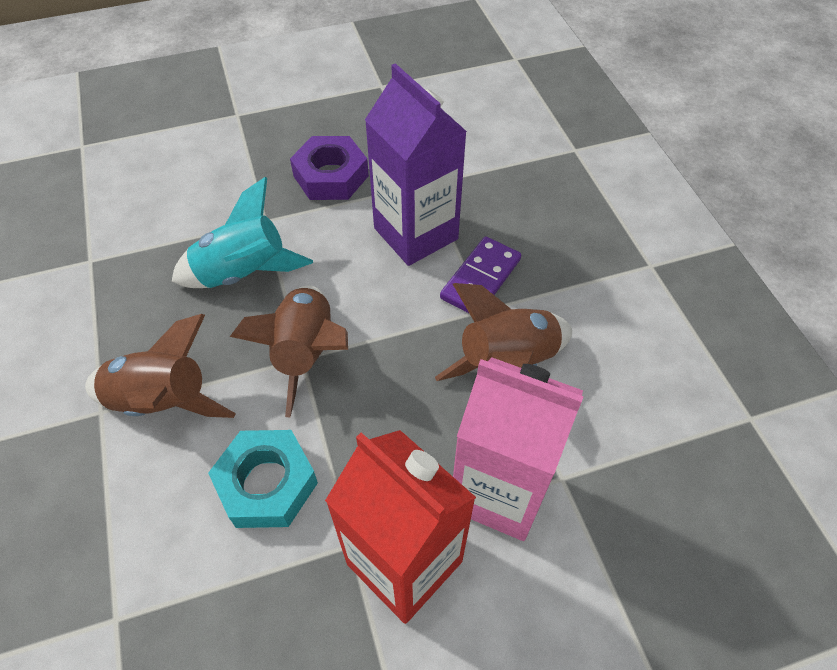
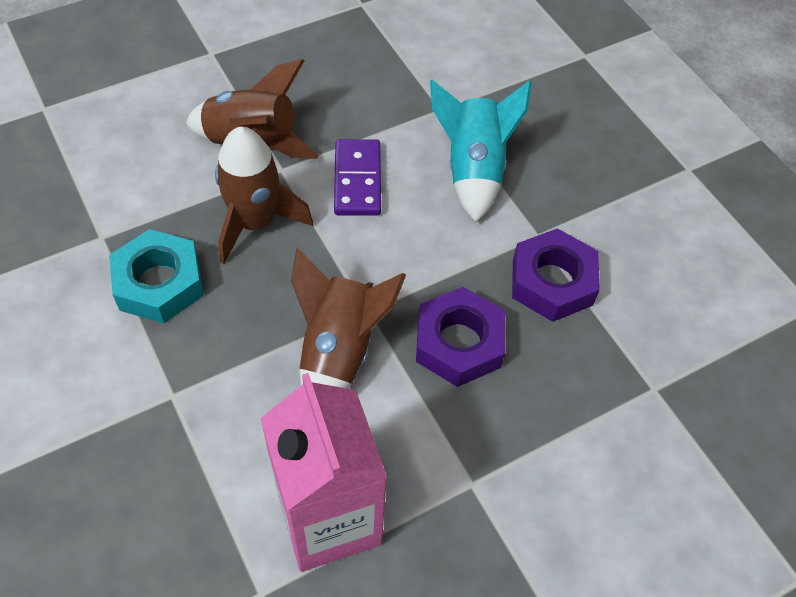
purple carton: 1 -> 0
purple nut: 1 -> 2
red carton: 1 -> 0

